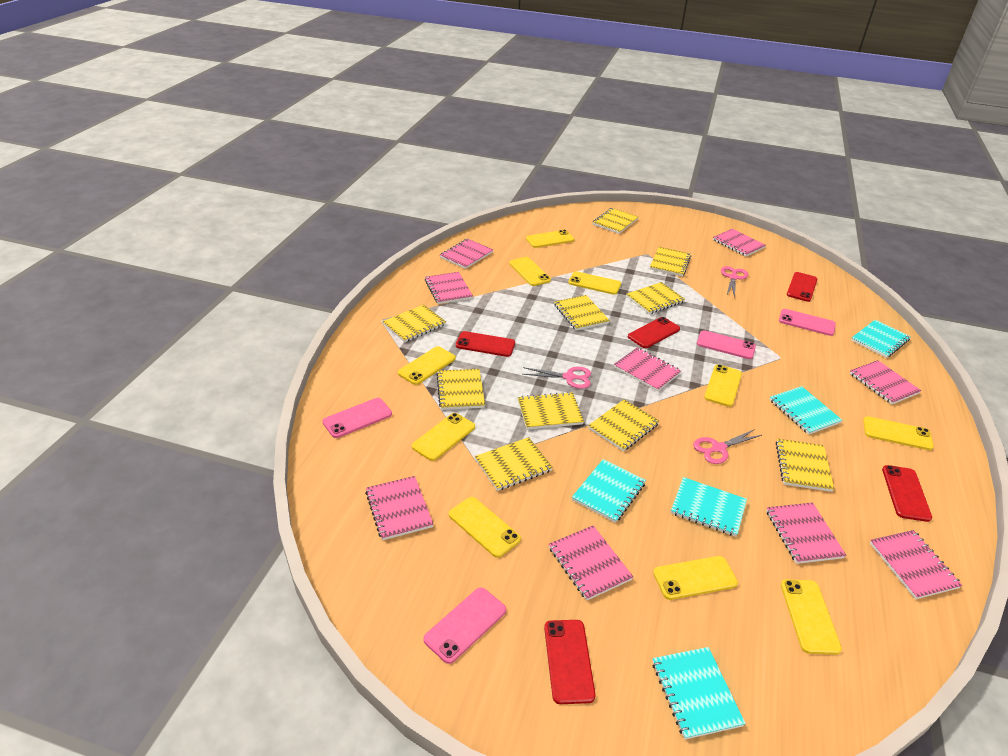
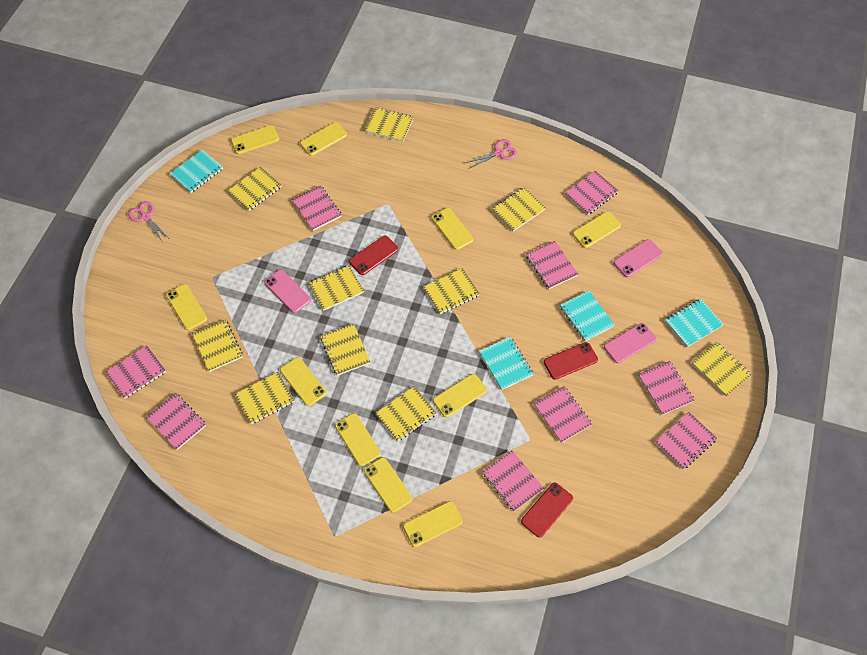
pink phone: 4 -> 3
pink scissors: 3 -> 2
red phone: 5 -> 3
turquoise notebook: 5 -> 4

